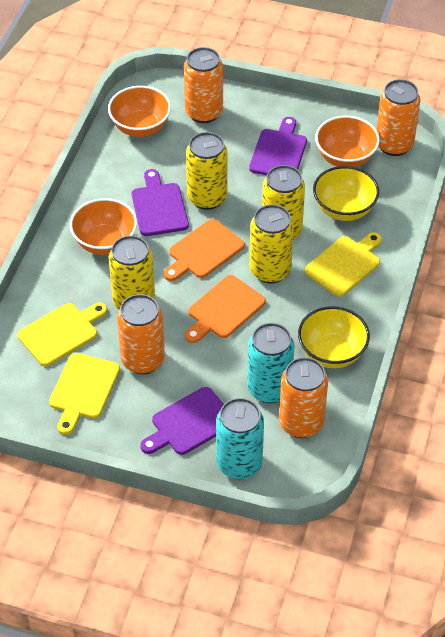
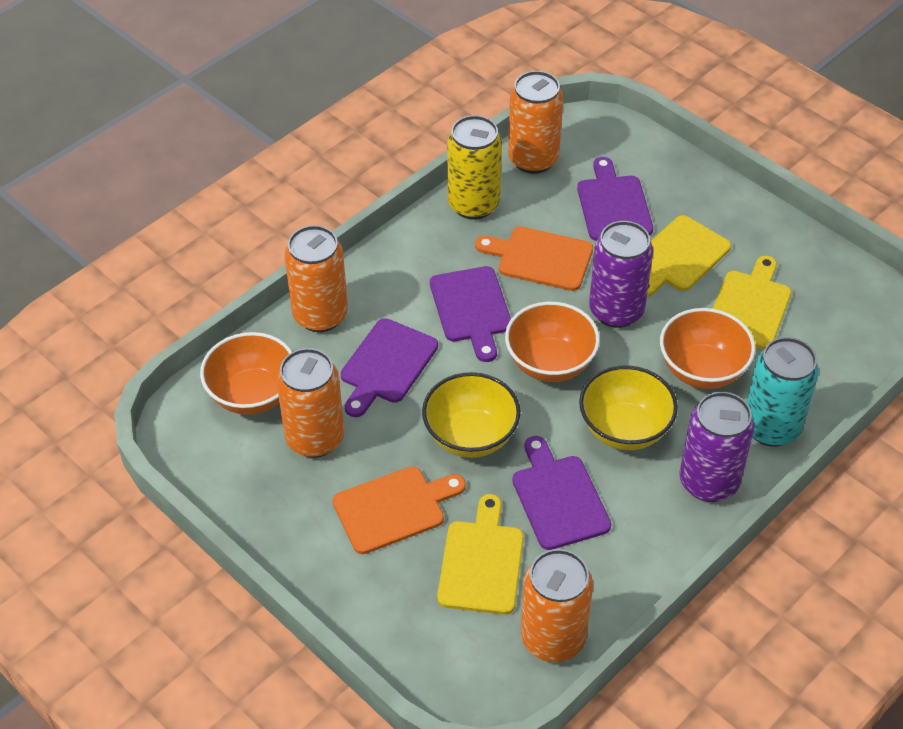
purple can: 0 -> 2
purple cutting board: 3 -> 4
turquoise can: 2 -> 1
yellow can: 4 -> 1

